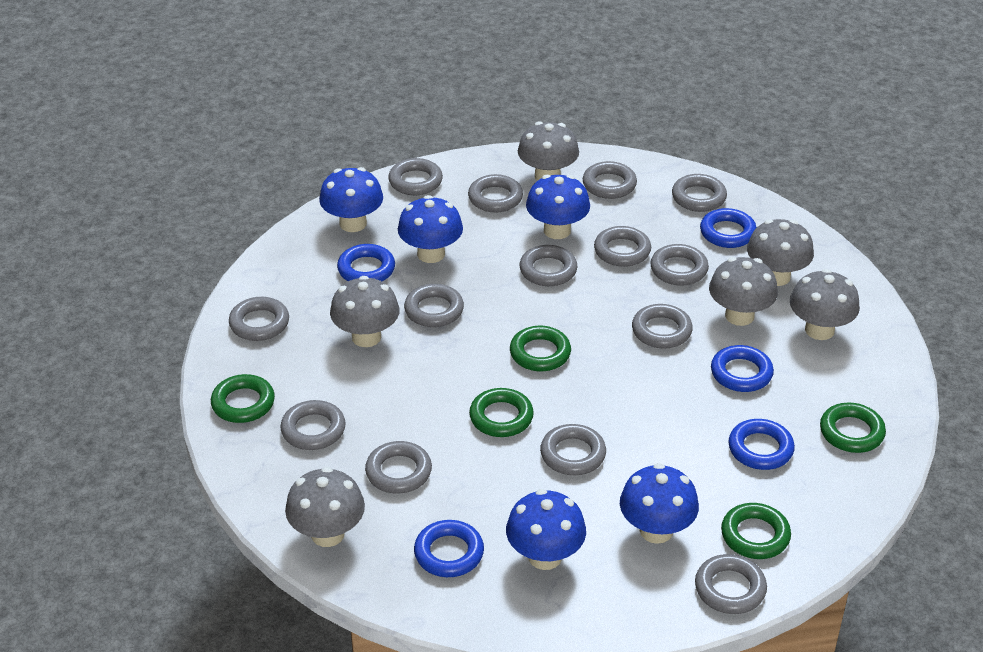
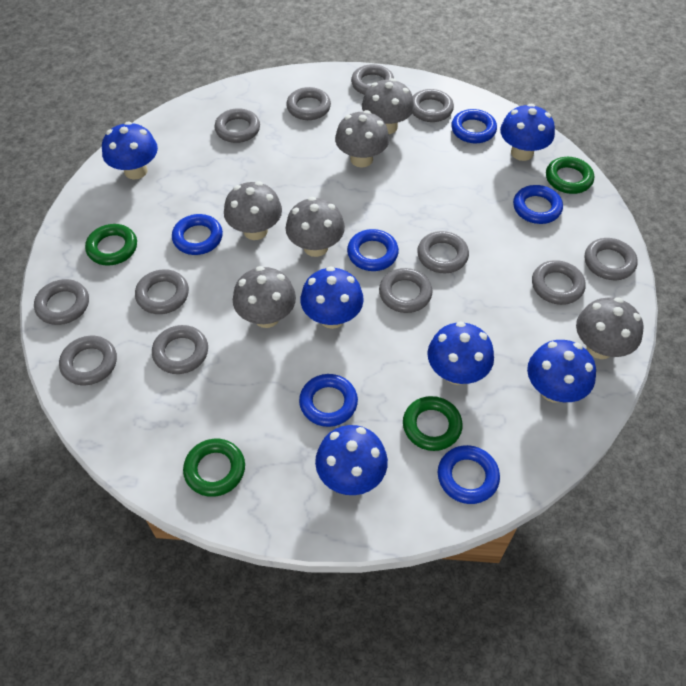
blue mushroom: 5 -> 6
blue ring: 5 -> 6
green ring: 5 -> 4
grey ring: 14 -> 12

